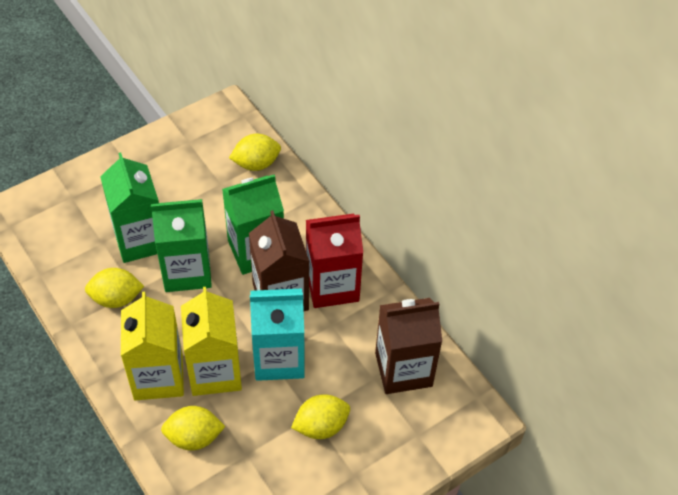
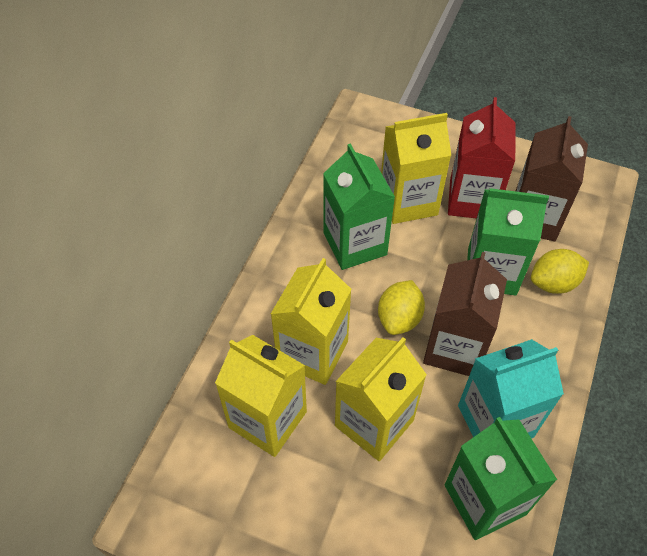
yellow carton: 2 -> 4
yellow lemon: 4 -> 2

